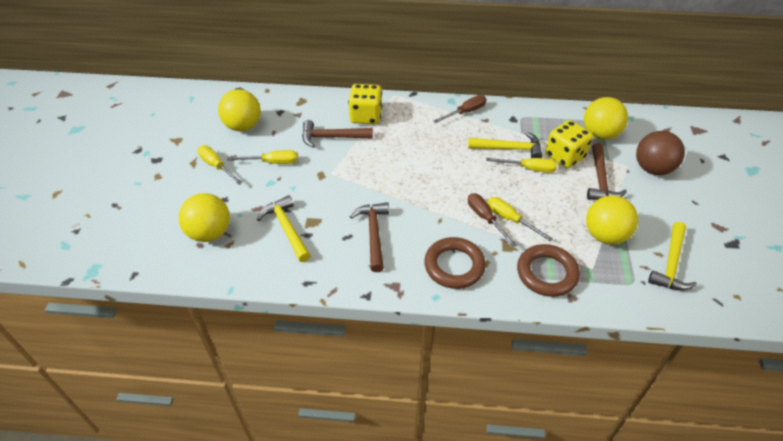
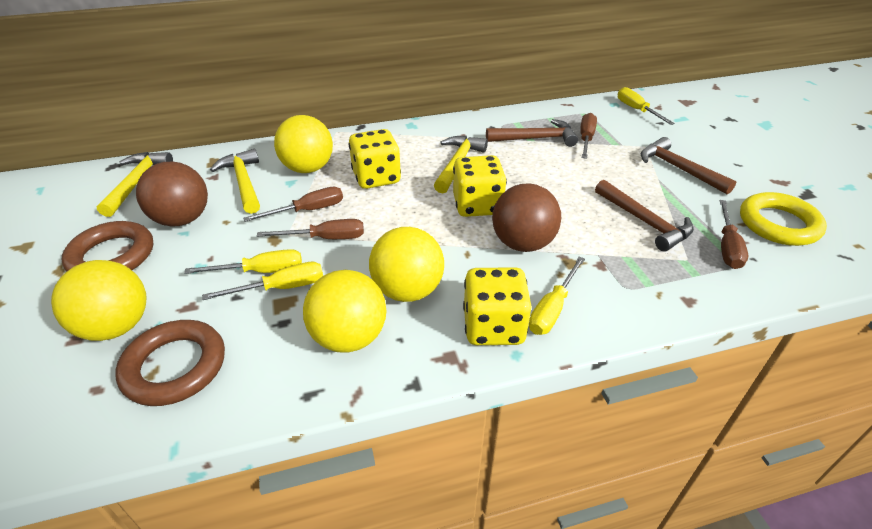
brown ball: 1 -> 2
brown screwdriver: 2 -> 4
yellow dice: 2 -> 3
yellow ring: 0 -> 1

